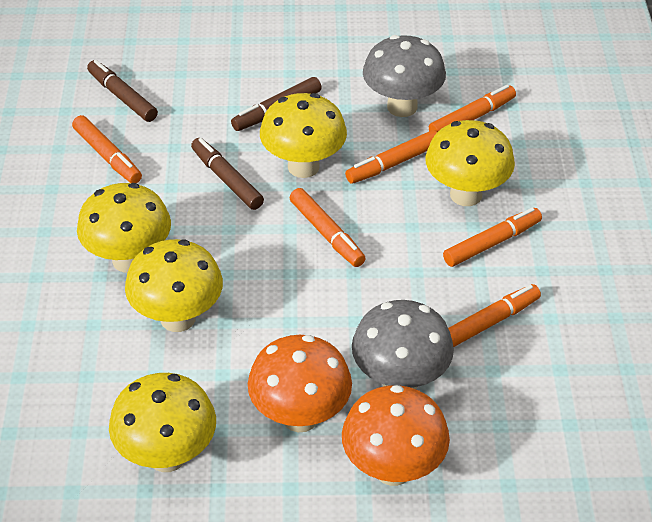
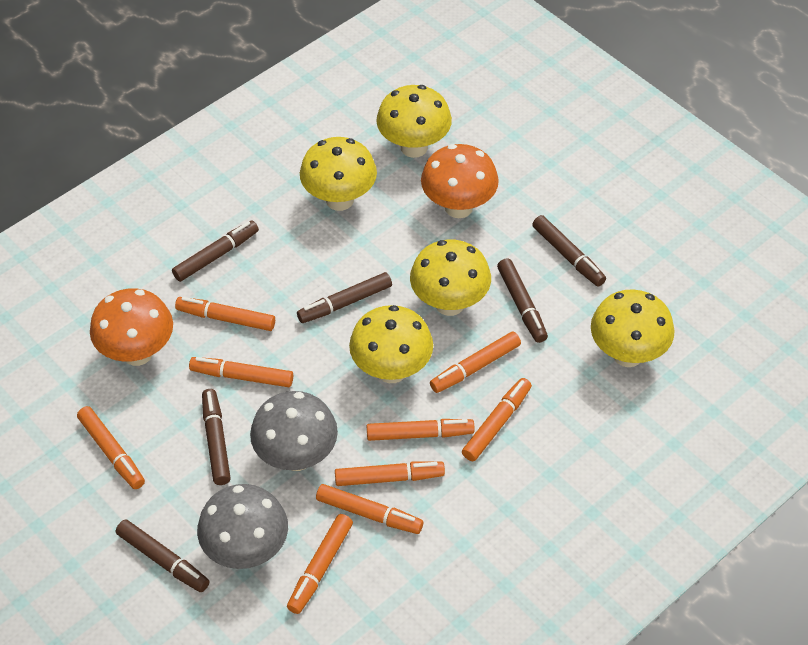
brown marker: 3 -> 6
orange marker: 6 -> 9

